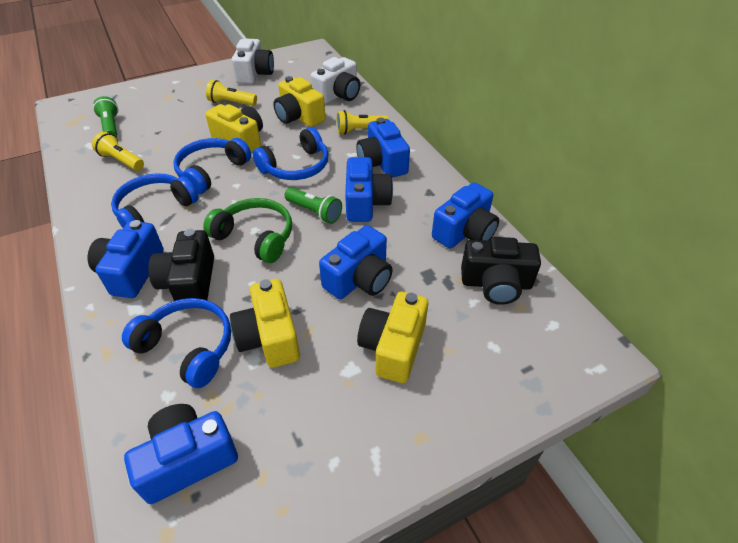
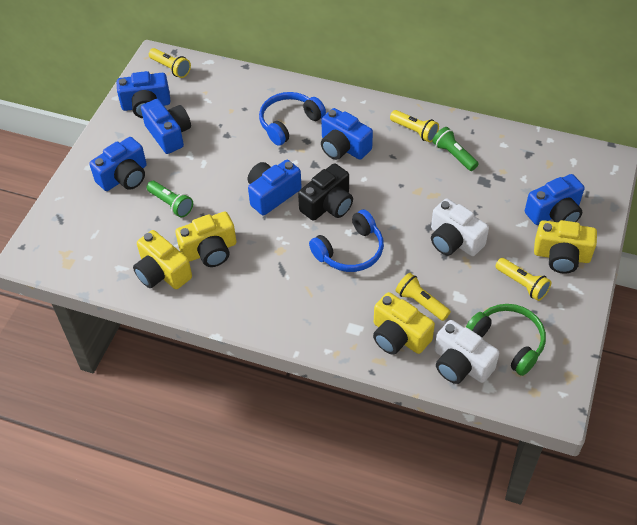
black camera: 2 -> 1
blue headphones: 4 -> 2
yellow flashlight: 3 -> 4

